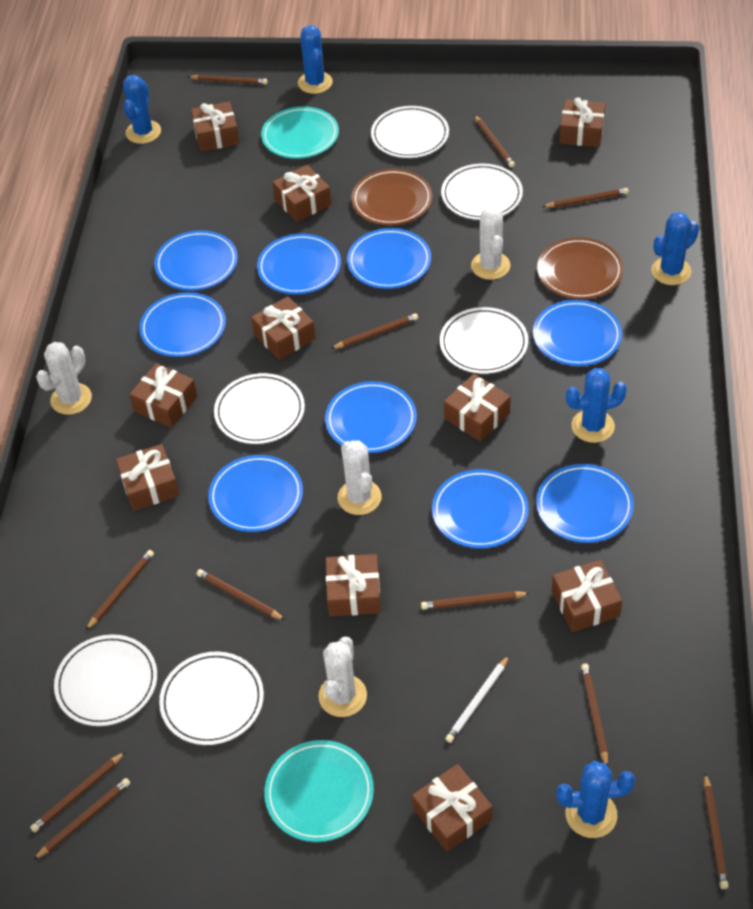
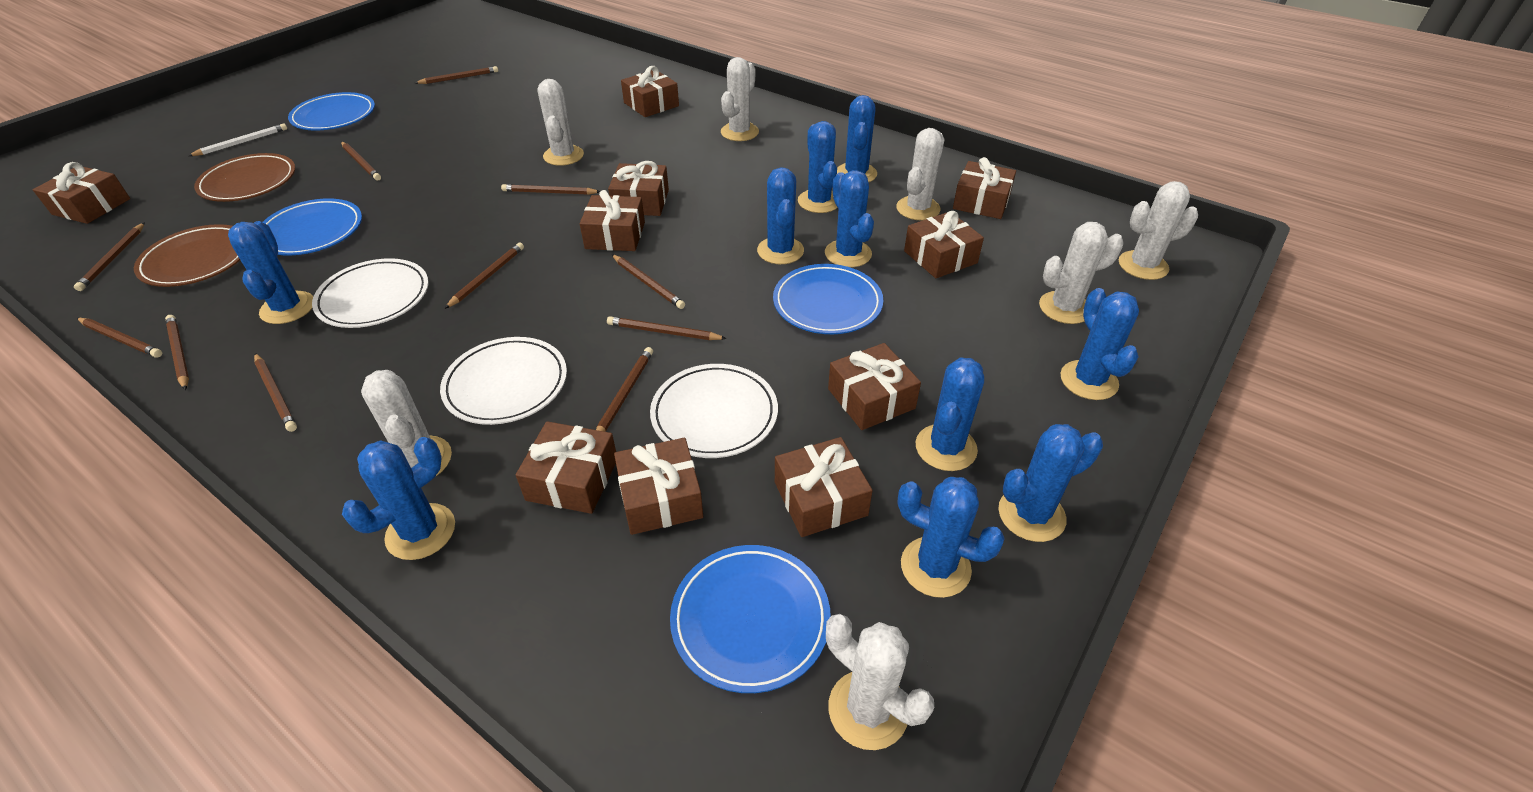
blue cactus: 5 -> 10
blue plate: 9 -> 4
turquoise plate: 2 -> 0
white cactus: 4 -> 7
white plate: 6 -> 3

